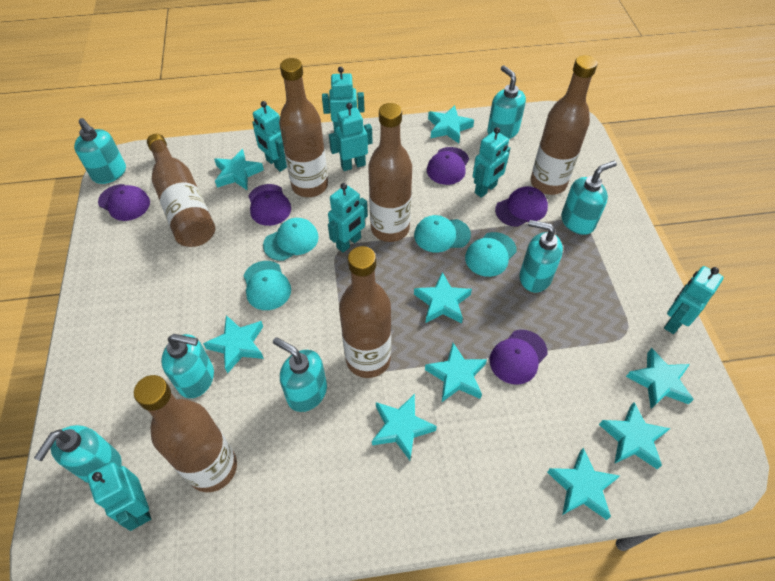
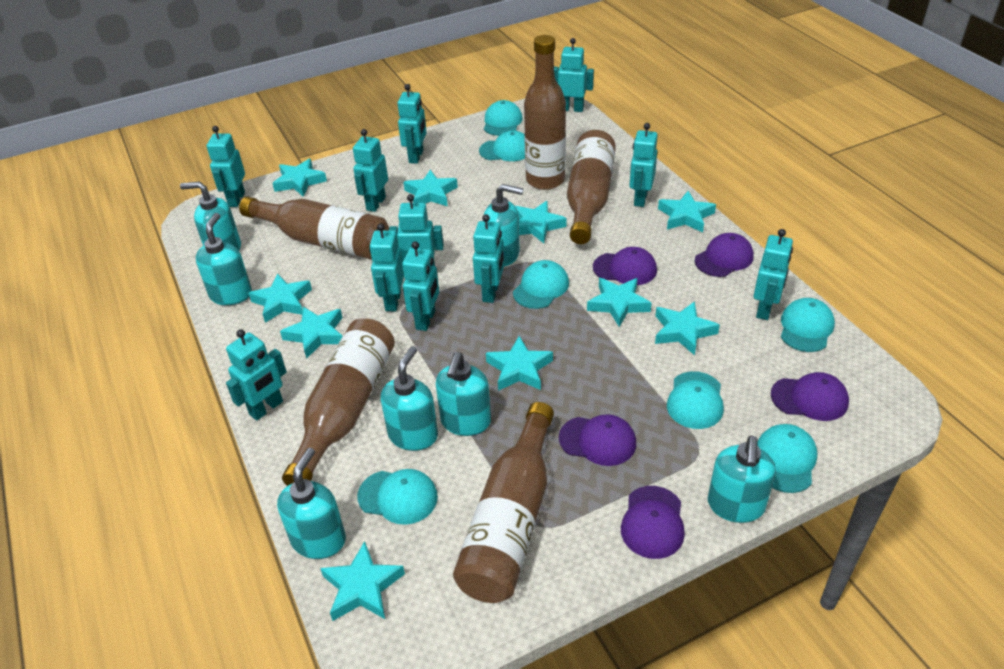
brown bottle: 6 -> 5
turquoise cap: 4 -> 7
turquoise robot: 7 -> 11
turquoise star: 9 -> 10

